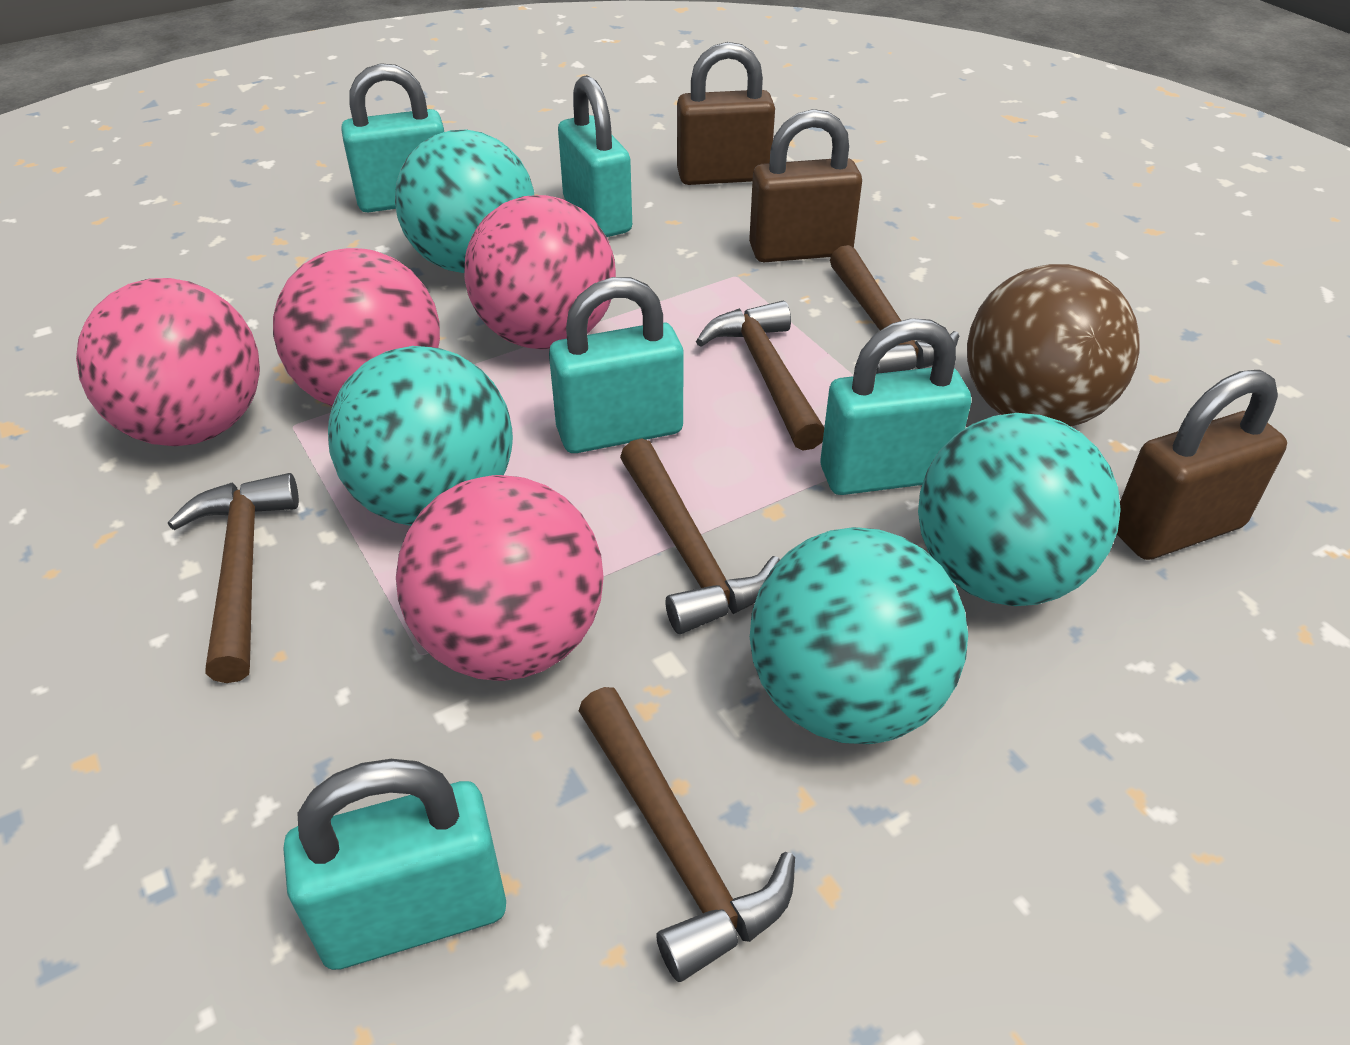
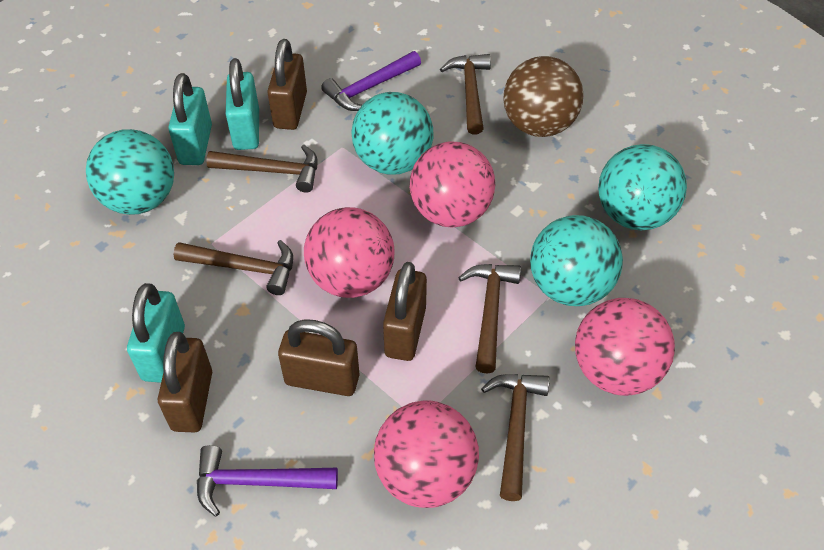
brown padlock: 3 -> 4
purple hammer: 0 -> 2
turquoise padlock: 5 -> 3

